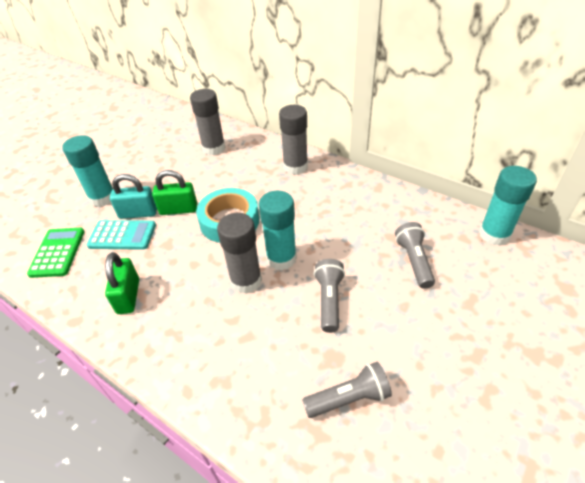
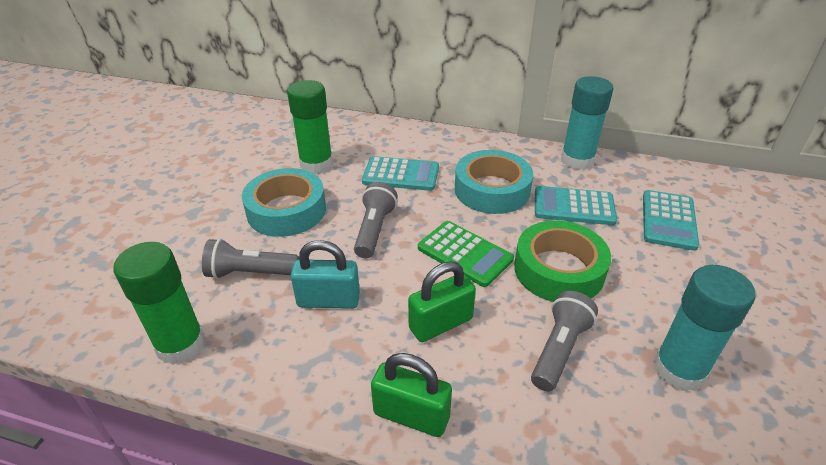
green glue stick: 0 -> 2
green tape: 0 -> 1
grey glue stick: 3 -> 0
turquoise calculator: 1 -> 3
turquoise glue stick: 3 -> 2
turquoise tape: 1 -> 2

